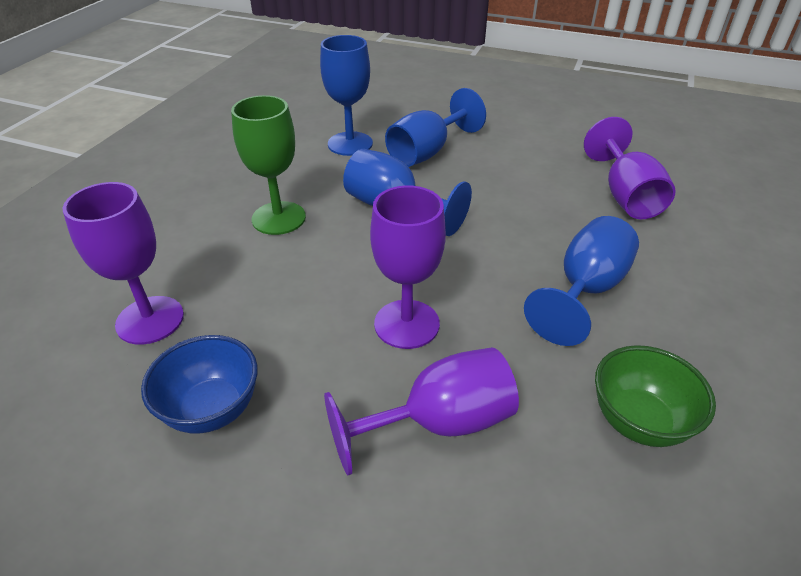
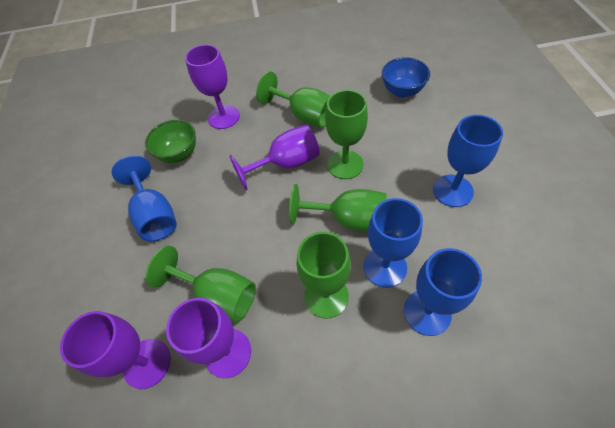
green goblet: 1 -> 5

